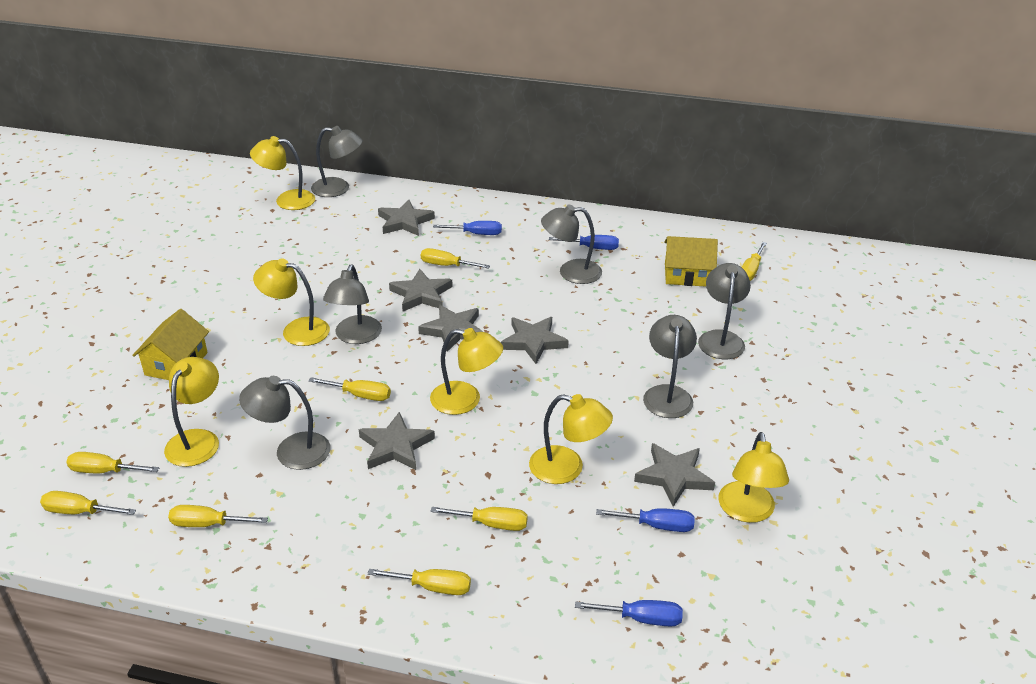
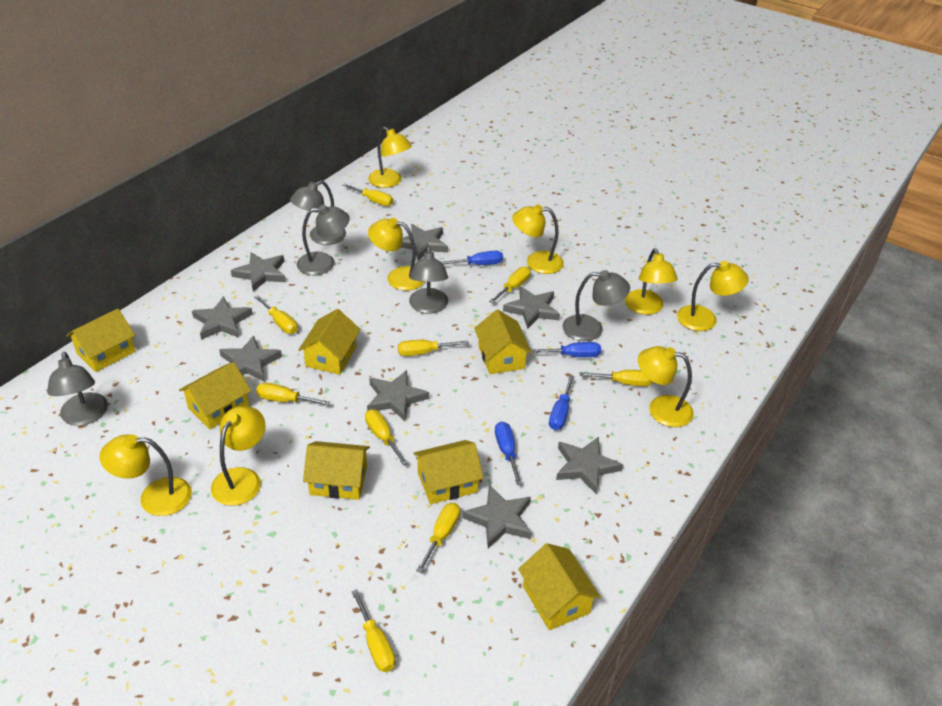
grey lamp: 6 -> 5
grey star: 6 -> 8
yellow house: 2 -> 7
yellow lamp: 6 -> 8
yellow screwdriver: 8 -> 9

